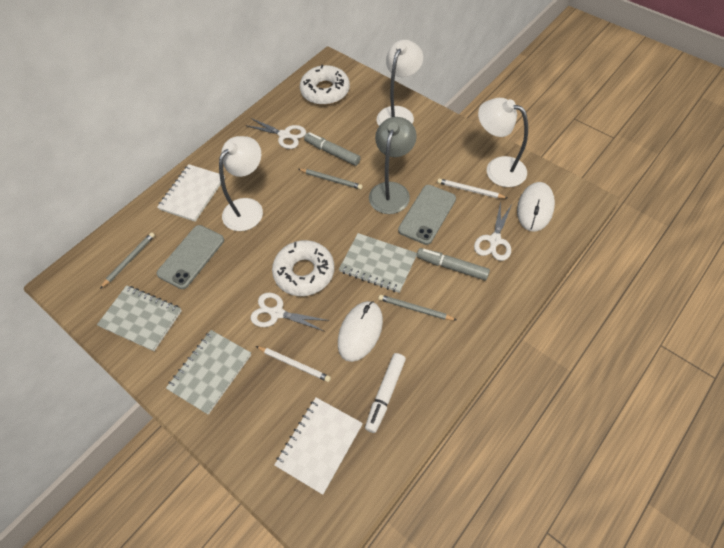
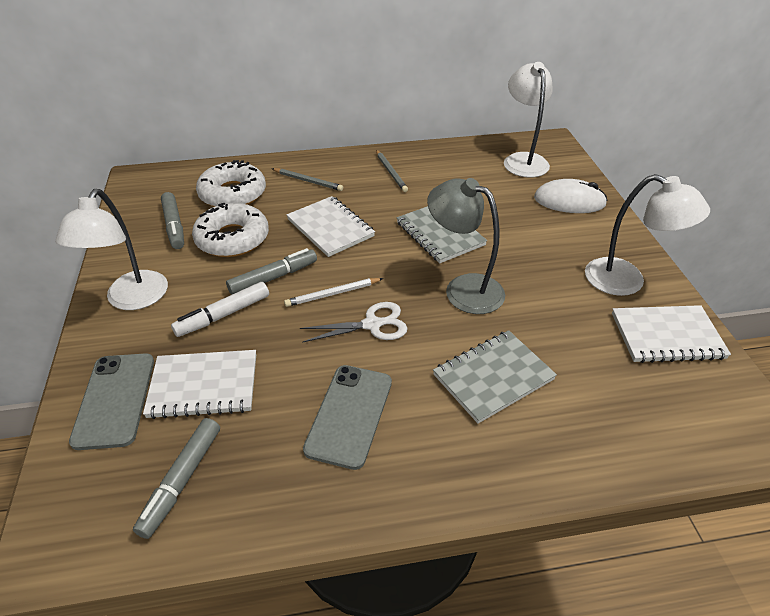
grey marker: 2 -> 3
grey notebook: 3 -> 2
grey pencil: 3 -> 2
white mouse: 2 -> 1
white notebook: 2 -> 3
white pencil: 2 -> 1
white scissors: 3 -> 1

